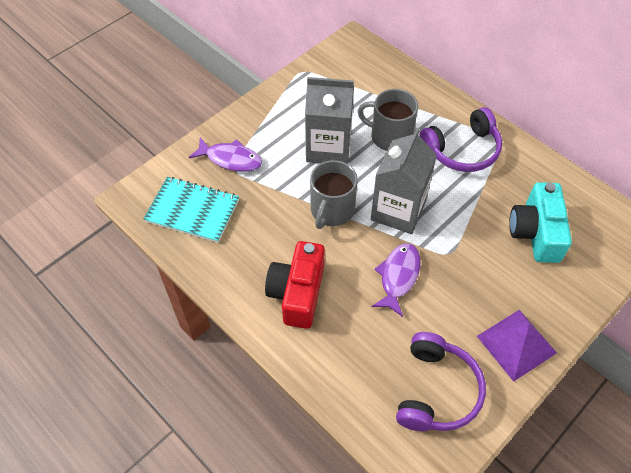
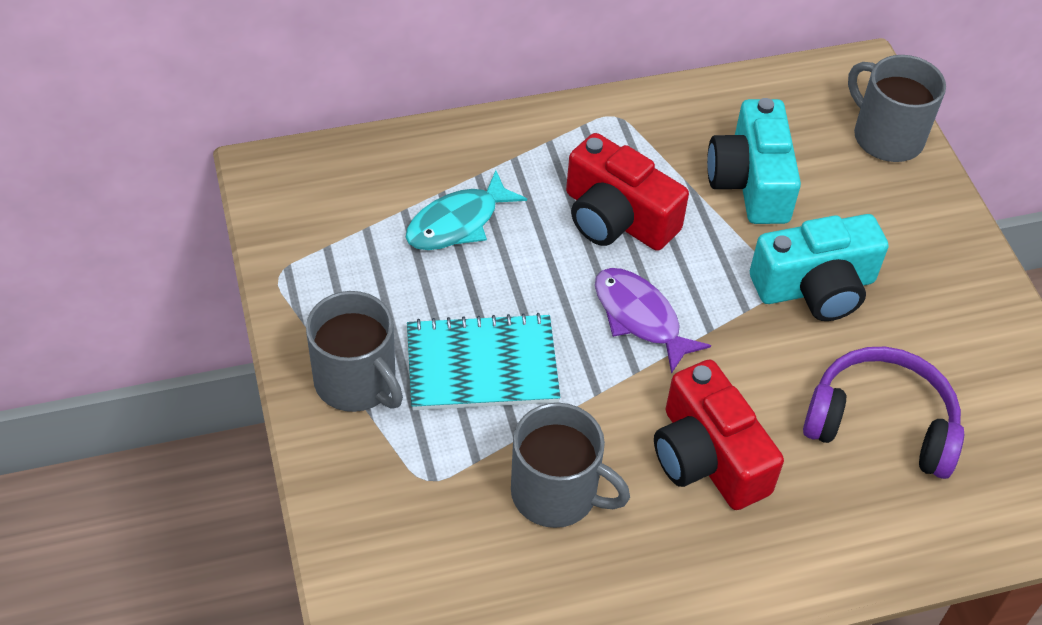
grey carton: 2 -> 0
grey mug: 2 -> 3
purple fish: 2 -> 1
purple headphones: 2 -> 1
purple pyramid: 1 -> 0
red camera: 1 -> 2
turquoise camera: 1 -> 2
turquoise fish: 0 -> 1

